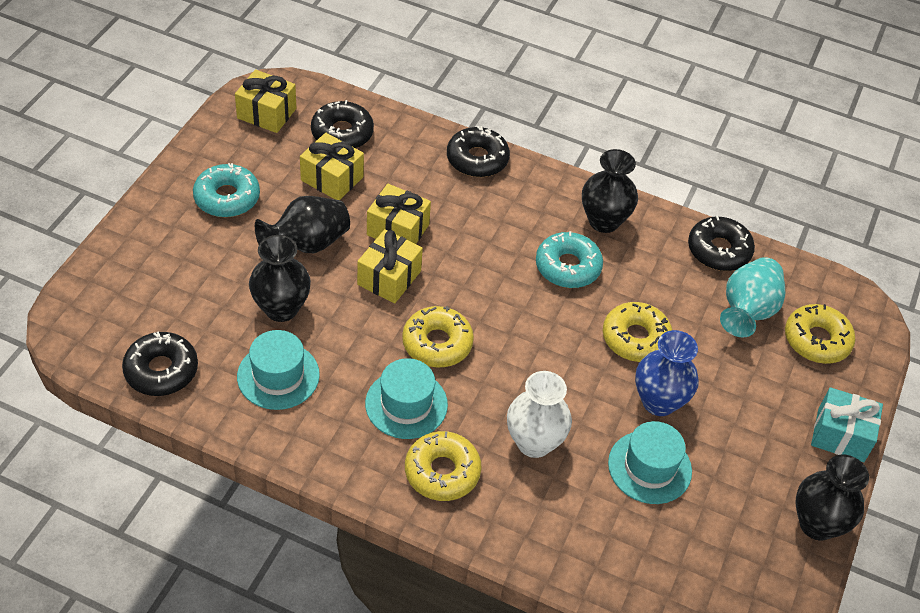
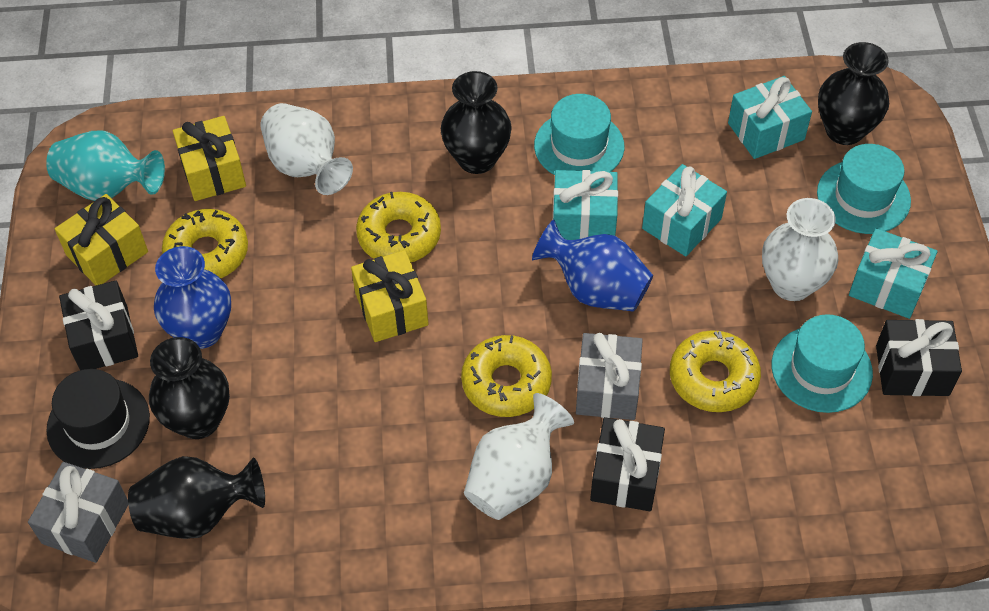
black donut: 4 -> 0
black gift: 0 -> 3
black hat: 0 -> 1
blue vase: 1 -> 2
grey gift: 0 -> 2
turquoise donut: 2 -> 0
turquoise gift: 1 -> 4
white vase: 1 -> 3
yellow gift: 4 -> 3

